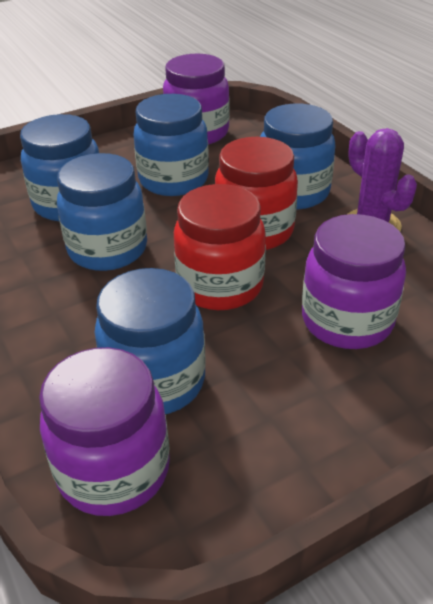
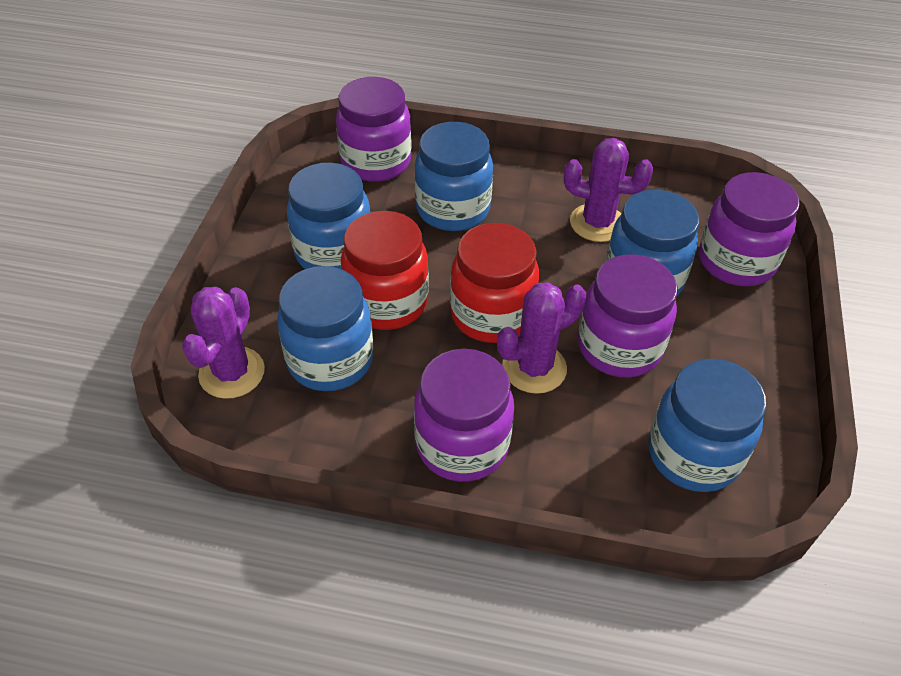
purple cactus: 1 -> 3
purple jar: 3 -> 4

